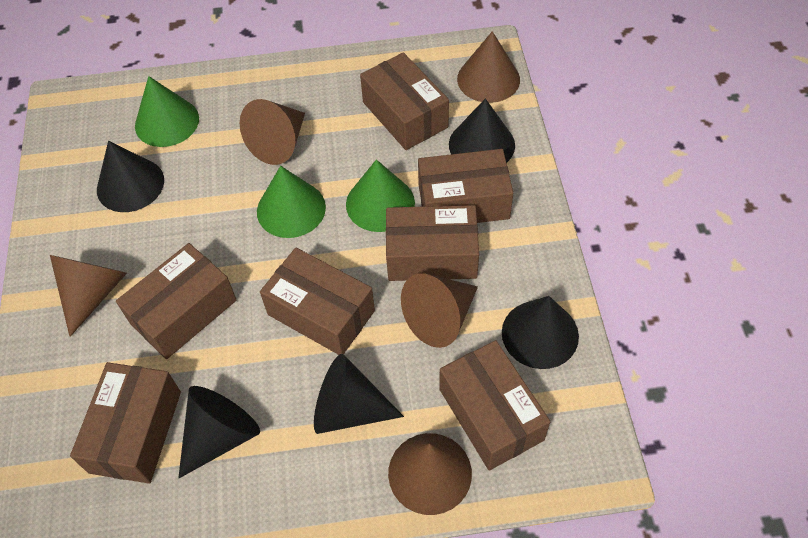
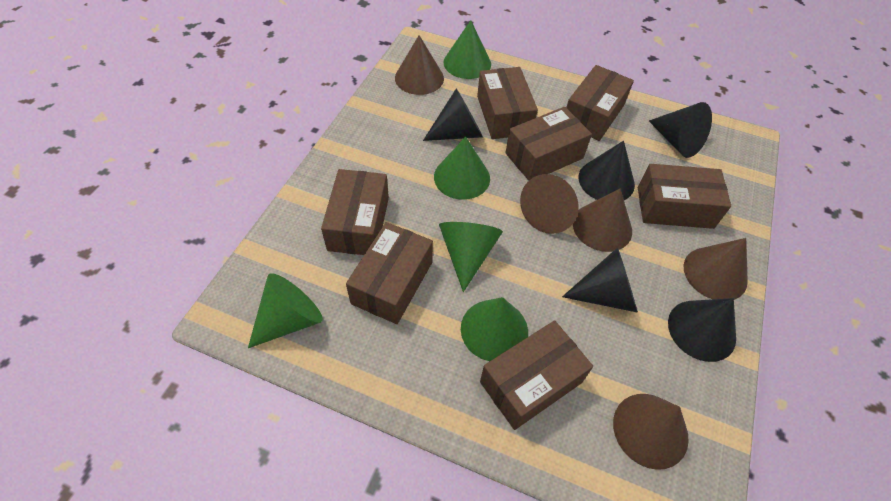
green cone: 3 -> 5

